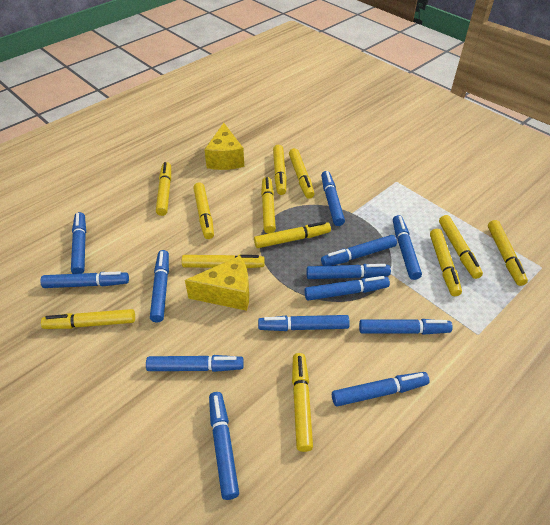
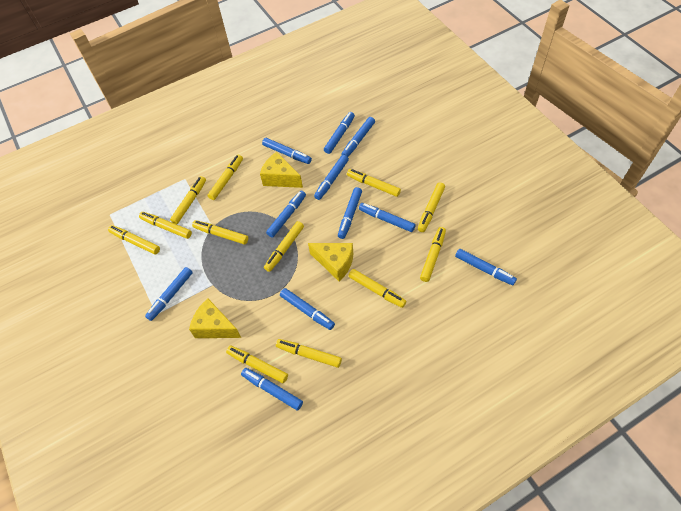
blue marker: 13 -> 11
yellow cheese: 2 -> 3

